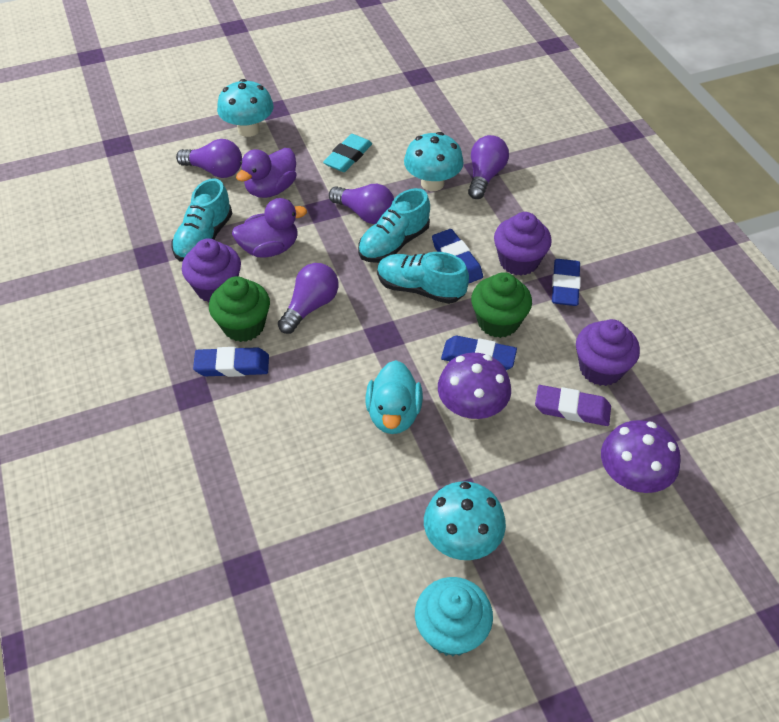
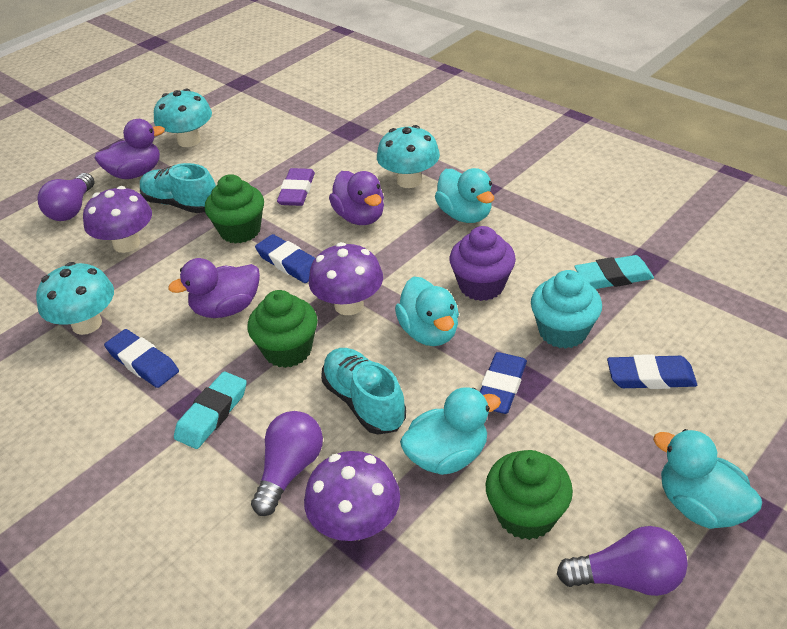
green cupcake: 2 -> 3
purple cupcake: 3 -> 1
purple duck: 2 -> 3
purple light bulb: 4 -> 3
purple mushroom: 2 -> 3
turquoise duck: 1 -> 4
turquoise eraser: 1 -> 2
turquoise shoe: 3 -> 2

